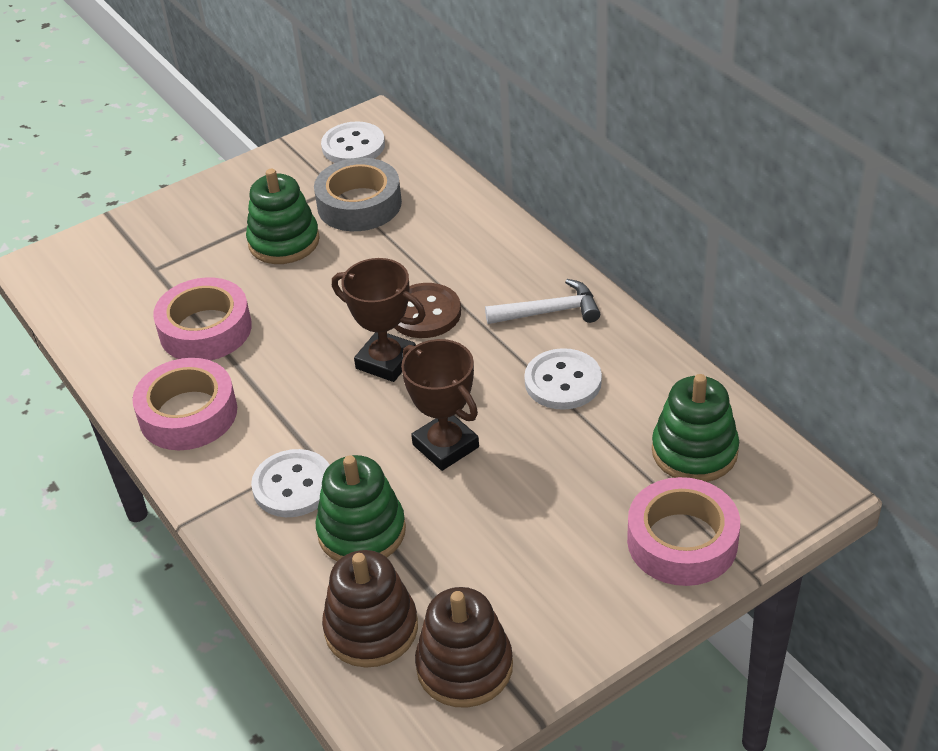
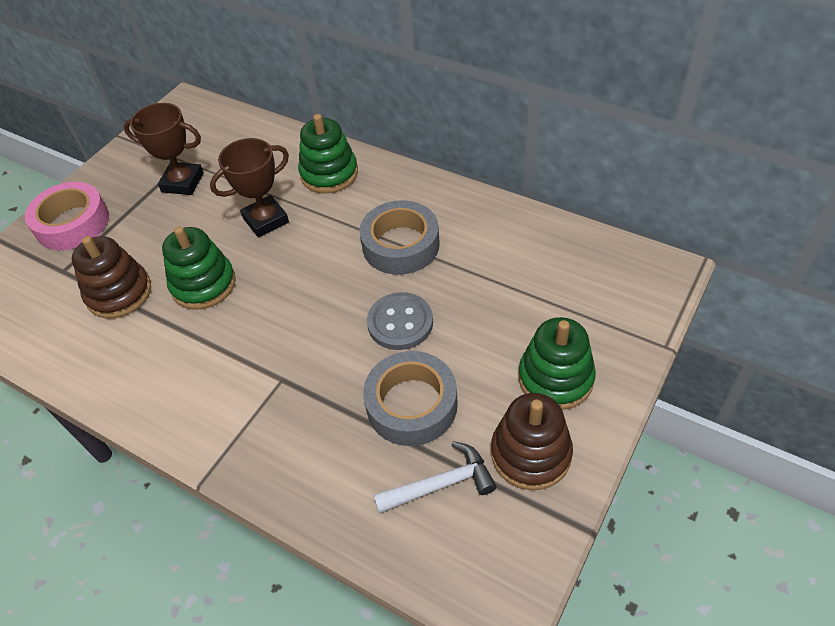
brown button: 1 -> 0
grey button: 0 -> 1
grey tape: 1 -> 2
pink tape: 3 -> 1
white button: 3 -> 0

